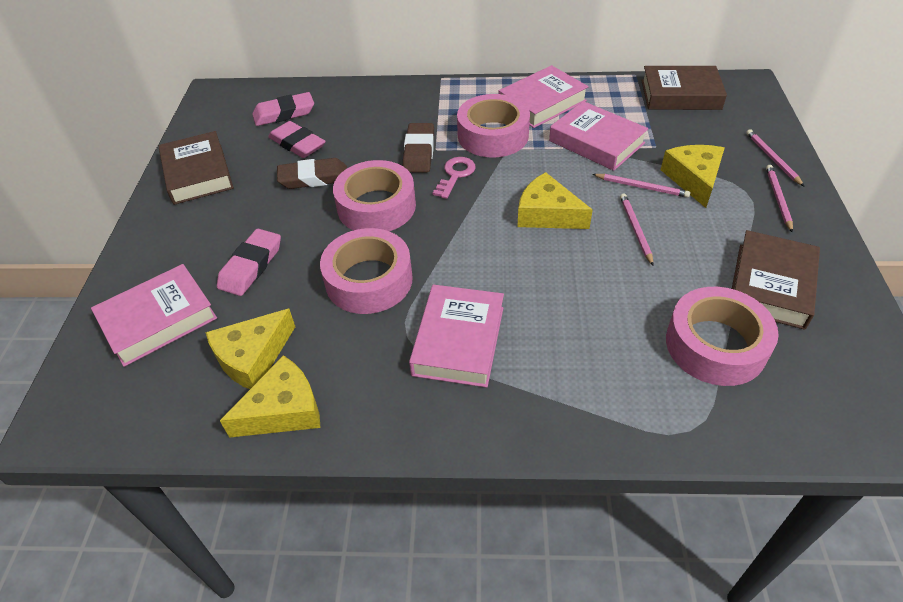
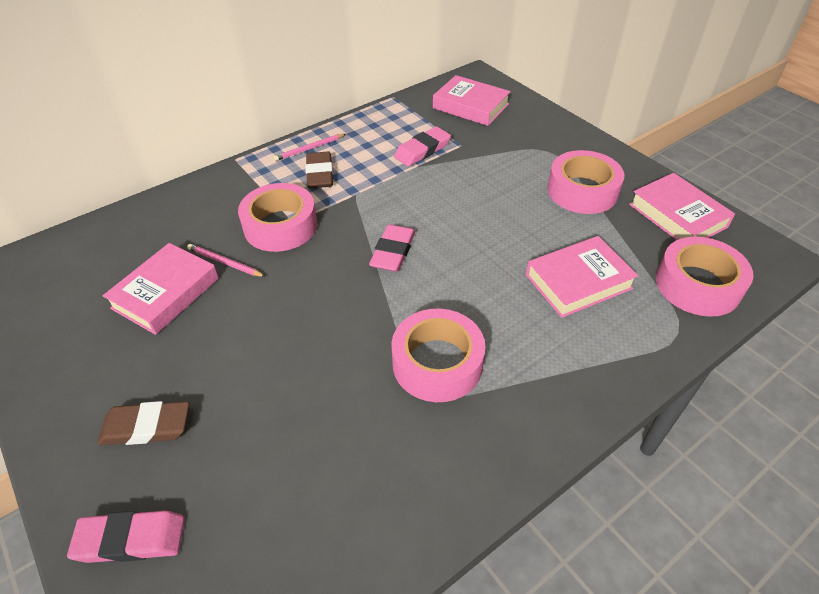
brown book: 3 -> 0
pink key: 1 -> 0
pink pencil: 4 -> 2
yellow cheese: 4 -> 0

